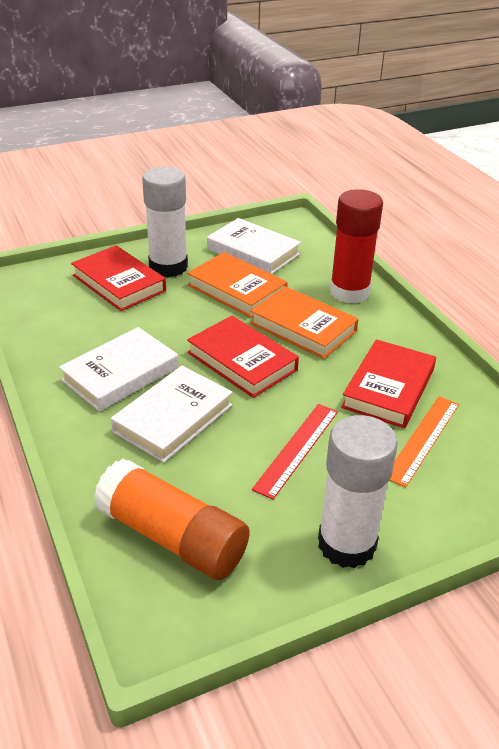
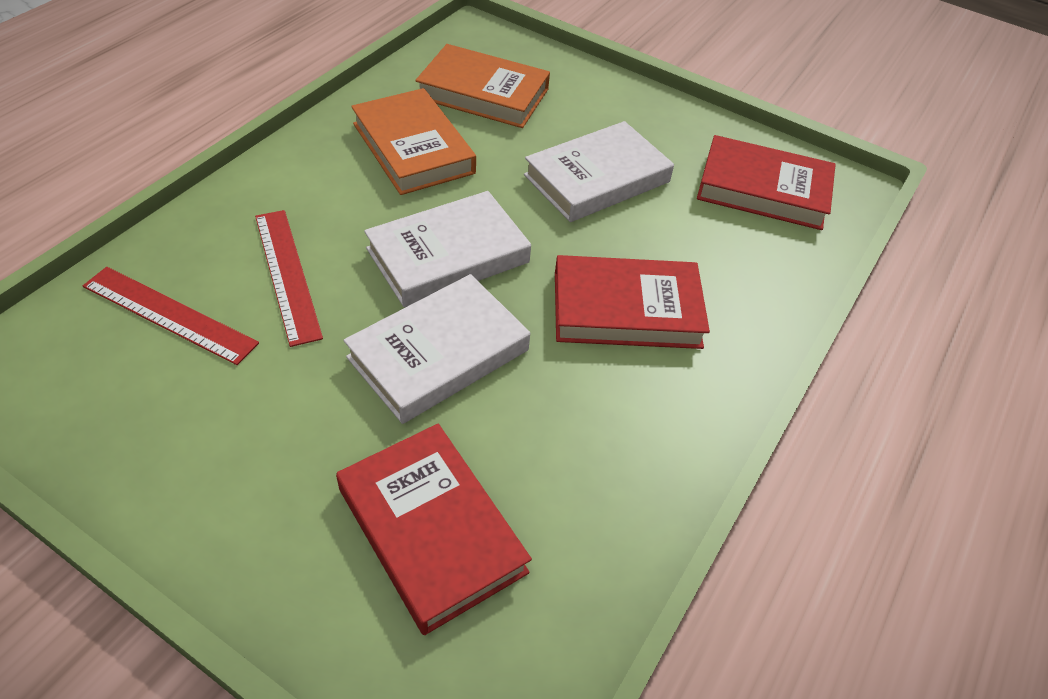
orange glue stick: 1 -> 0
orange ruler: 1 -> 0
red glue stick: 1 -> 0
red ruler: 1 -> 2
white glue stick: 2 -> 0

